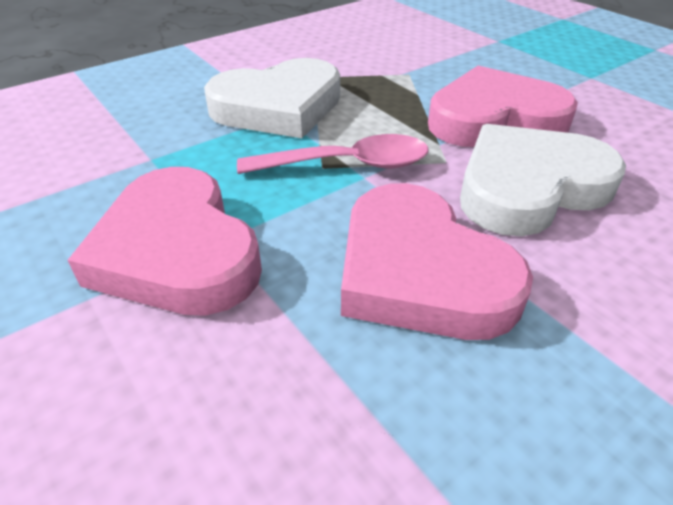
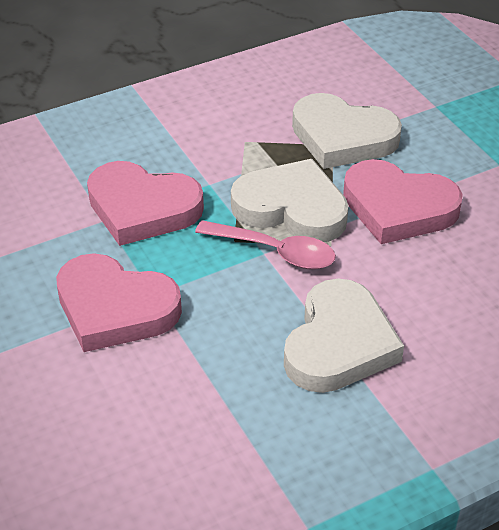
white heart: 2 -> 3

